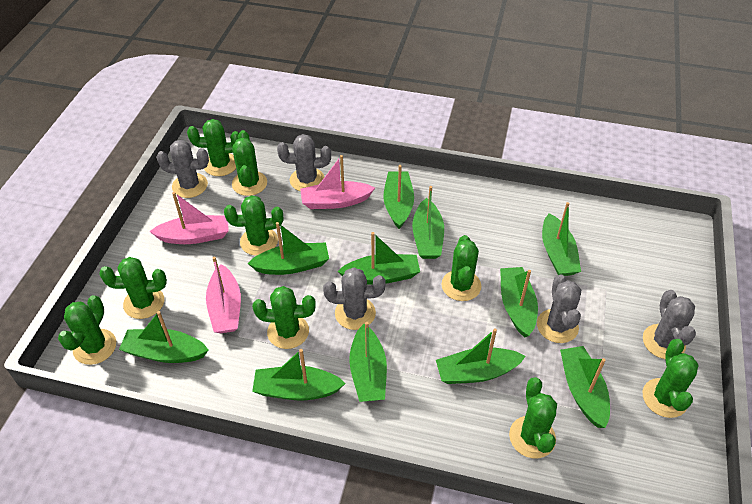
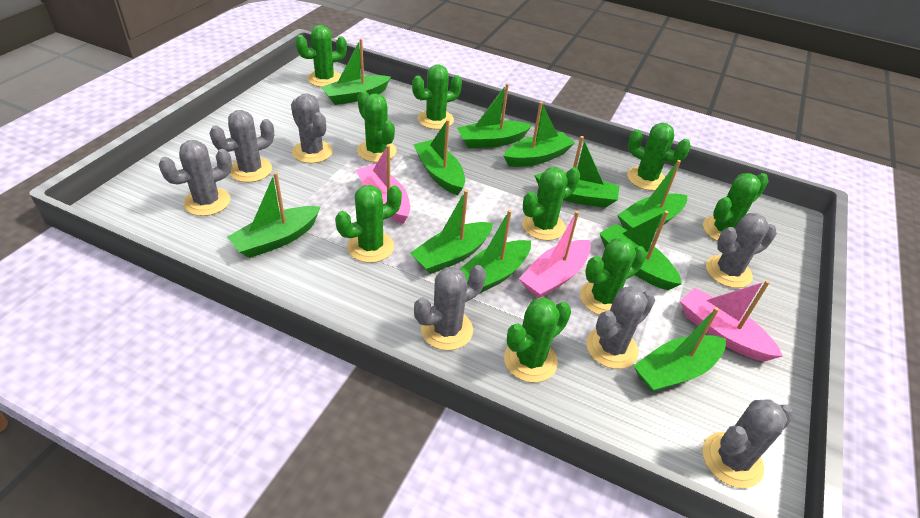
grey cactus: 5 -> 7

